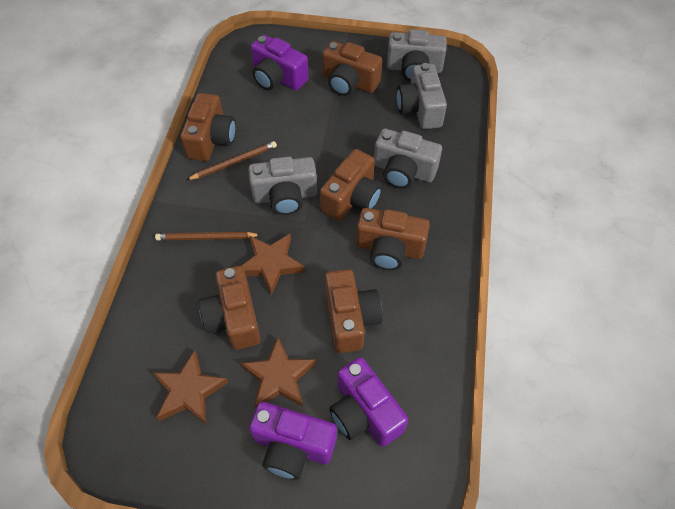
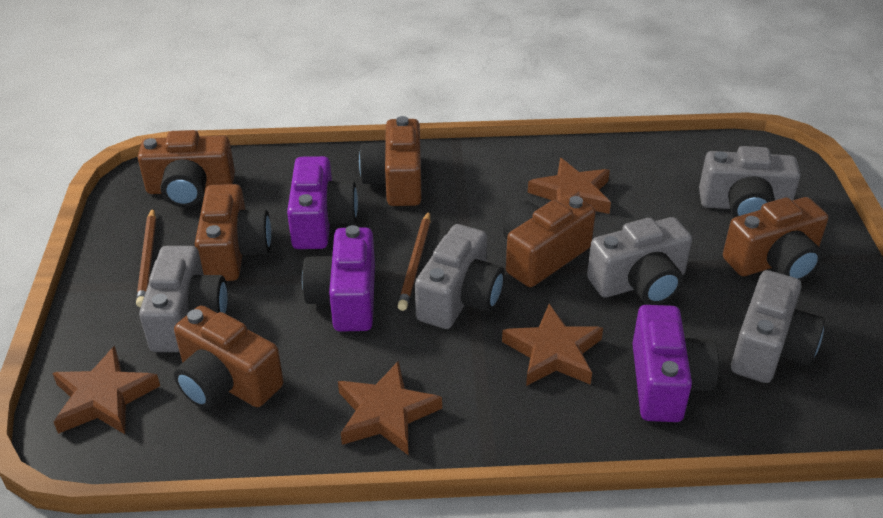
brown star: 3 -> 4
grey camera: 4 -> 5

